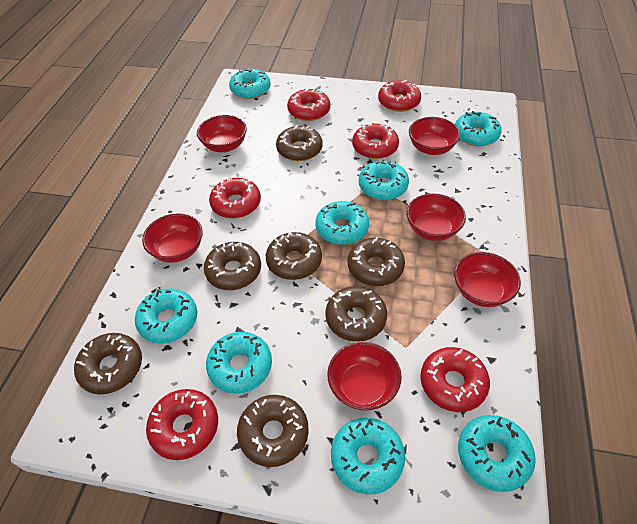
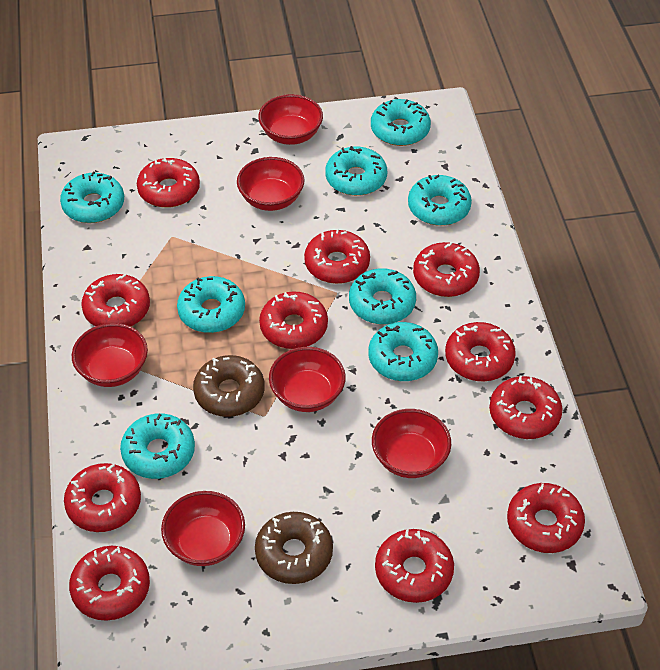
brown donut: 7 -> 2
red donut: 6 -> 11

